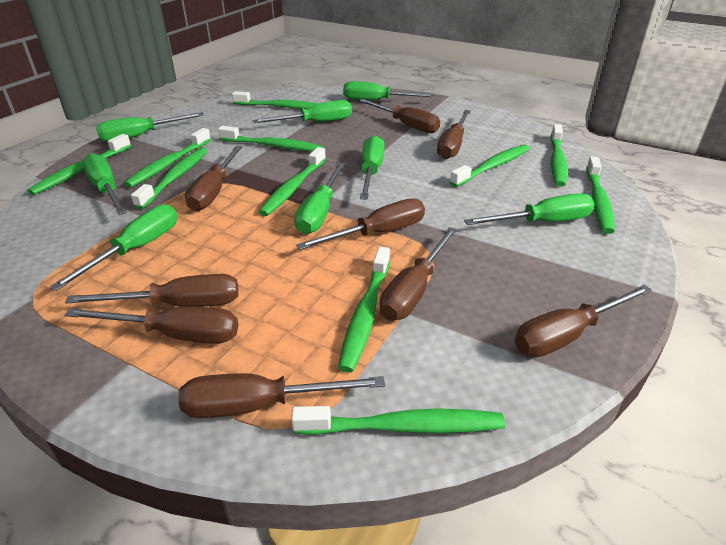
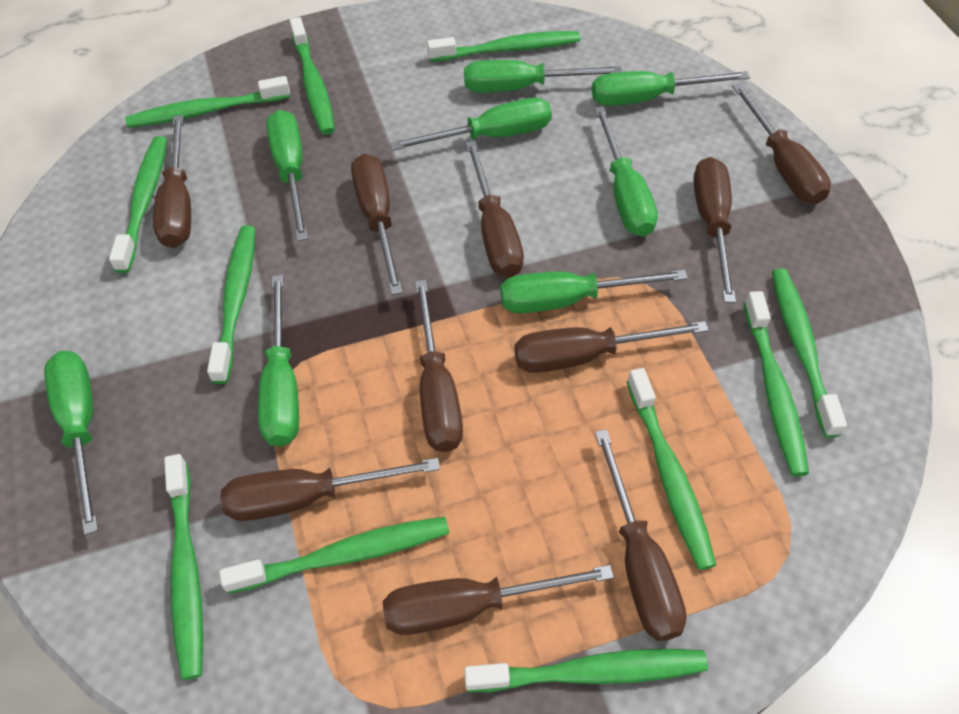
brown screwdriver: 9 -> 10

